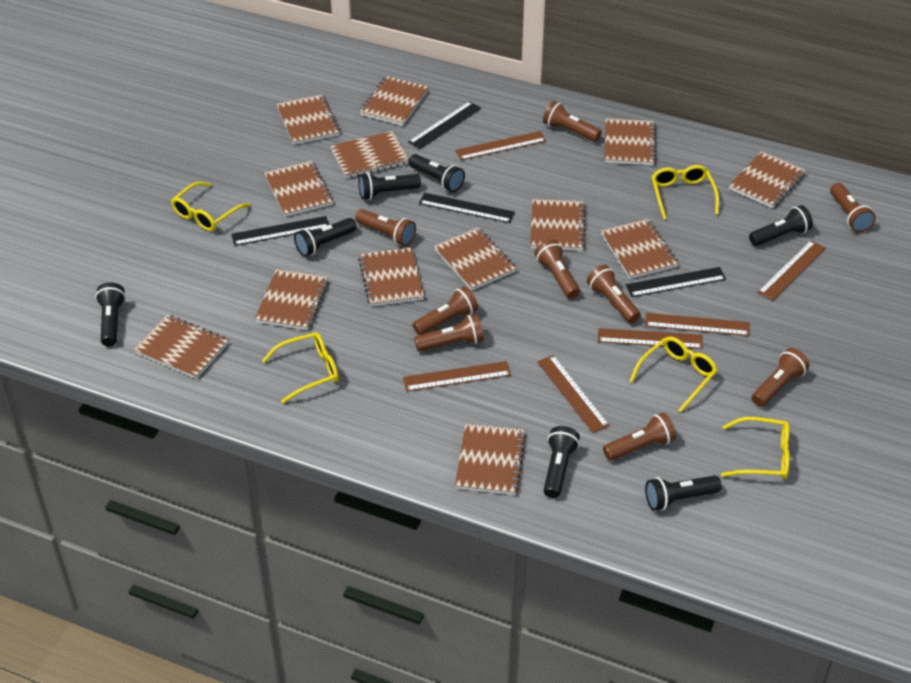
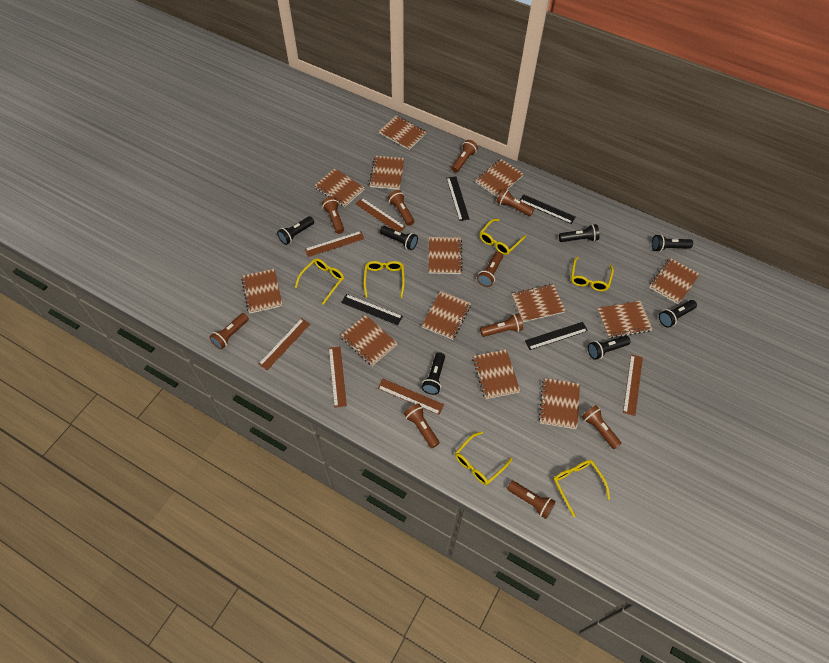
brown flashlight: 9 -> 10
yellow glasses: 5 -> 6

